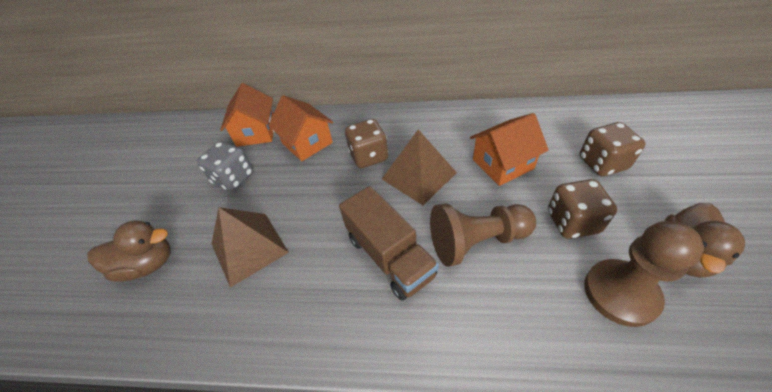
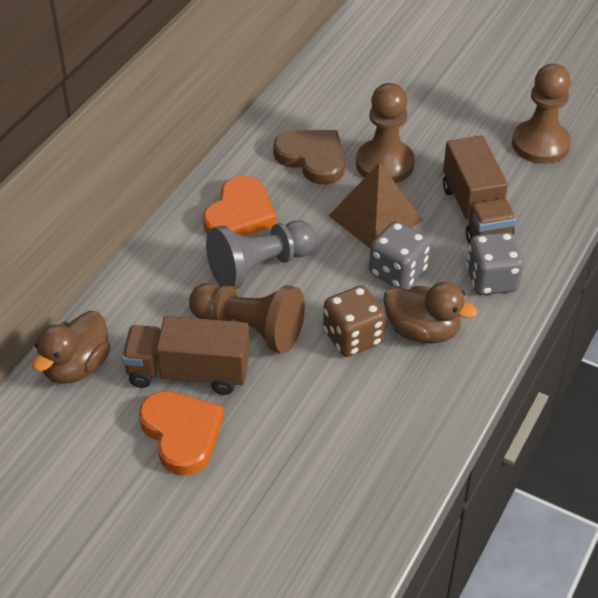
brown dice: 3 -> 1
brown heart: 0 -> 1
brown pawn: 2 -> 3
brown pyramid: 2 -> 1
brown truck: 1 -> 2
grey dice: 1 -> 2
grey pawn: 0 -> 1
orange heart: 0 -> 2
orange house: 3 -> 0

